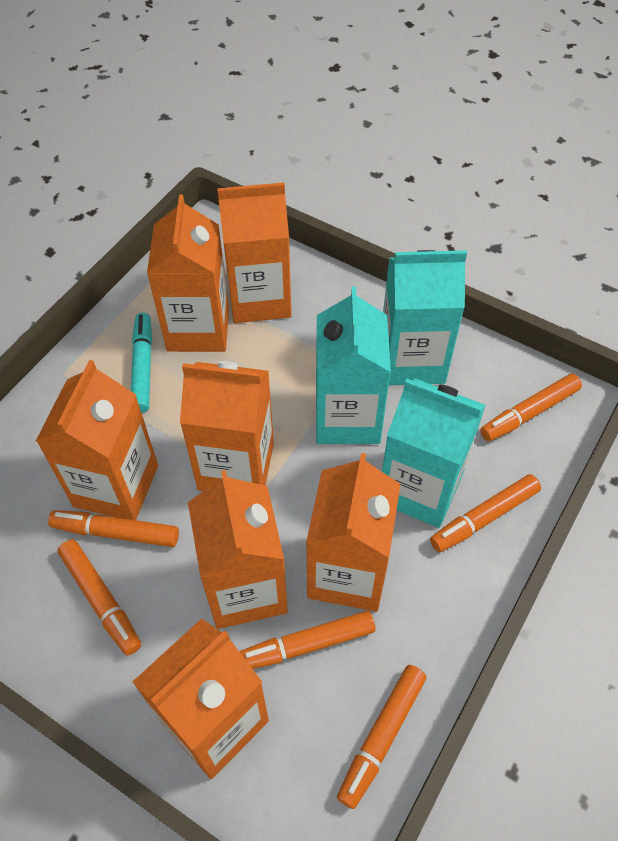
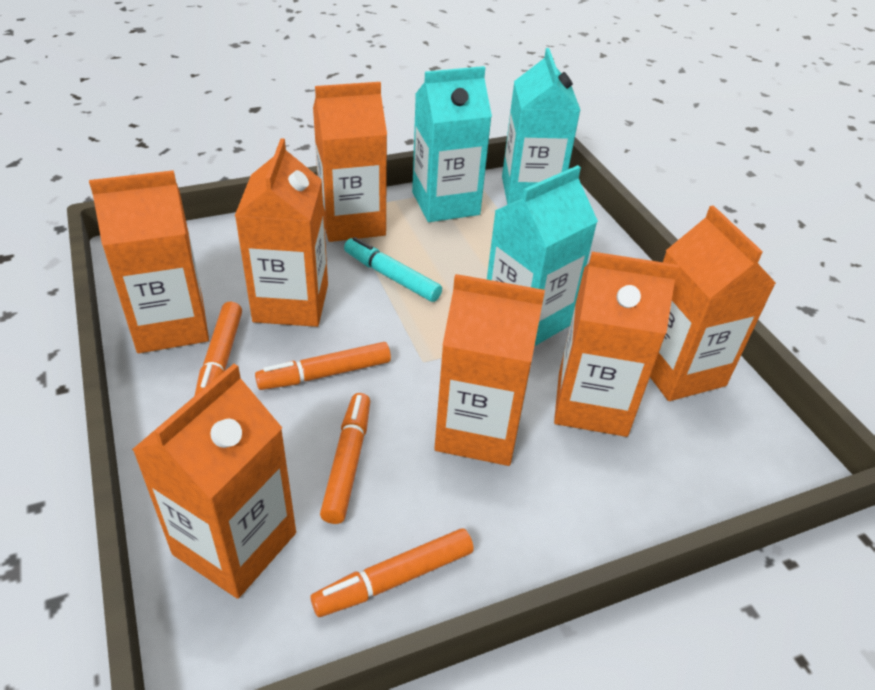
orange marker: 6 -> 4

